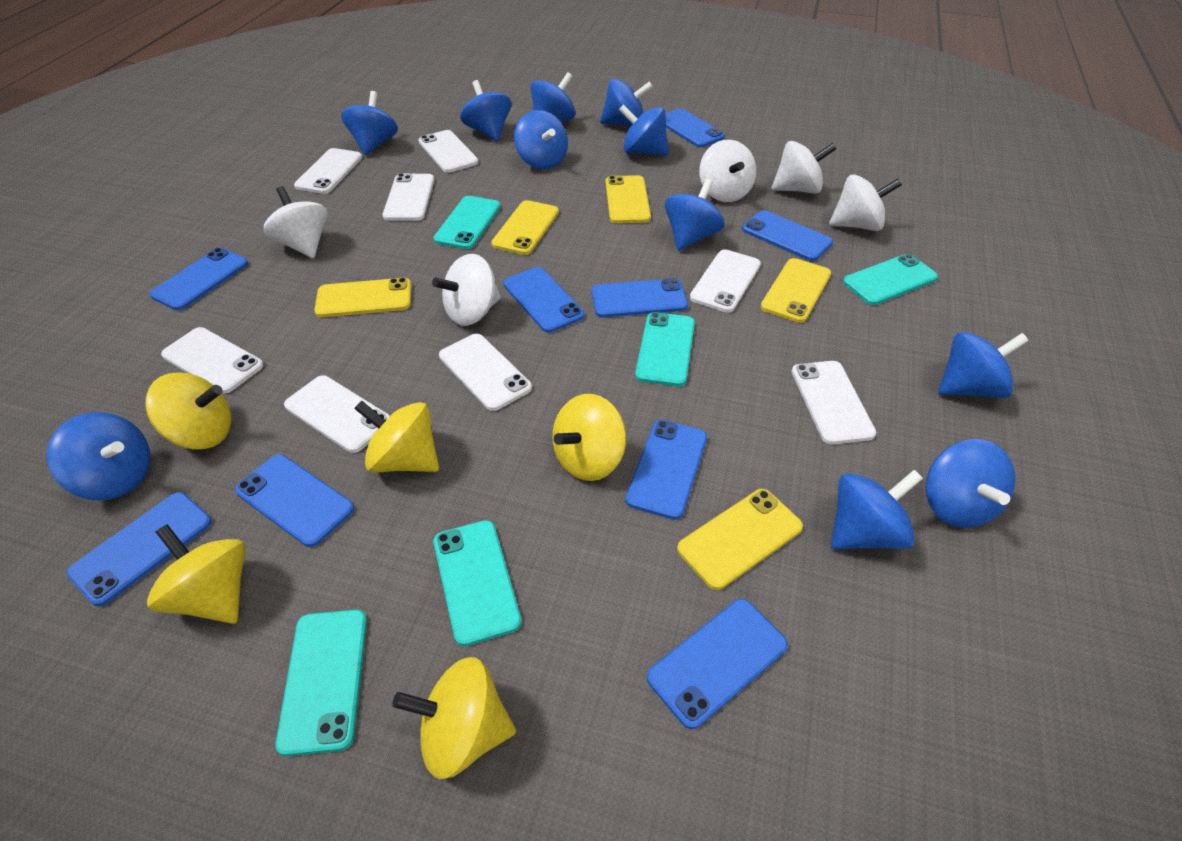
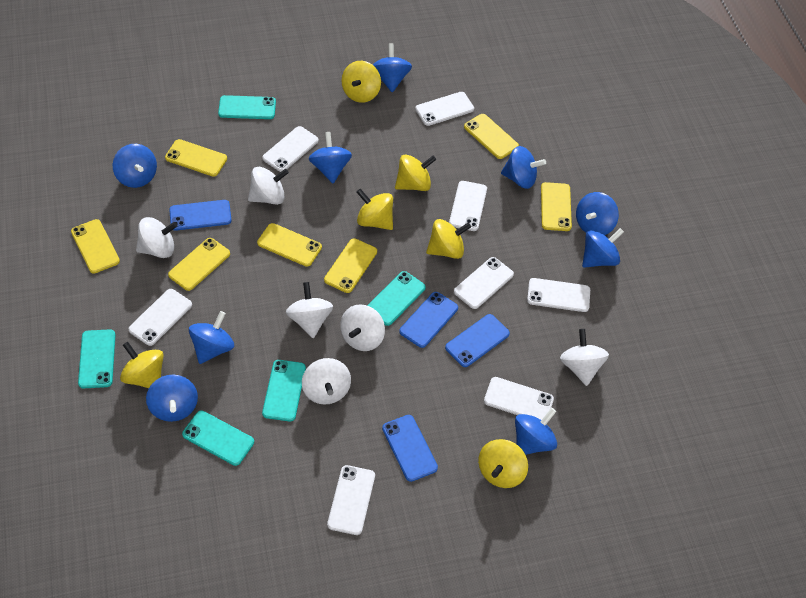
blue phone: 9 -> 4
blue spinning top: 11 -> 9
white spinning top: 5 -> 6
yellow phone: 5 -> 7
yellow spinning top: 5 -> 6

